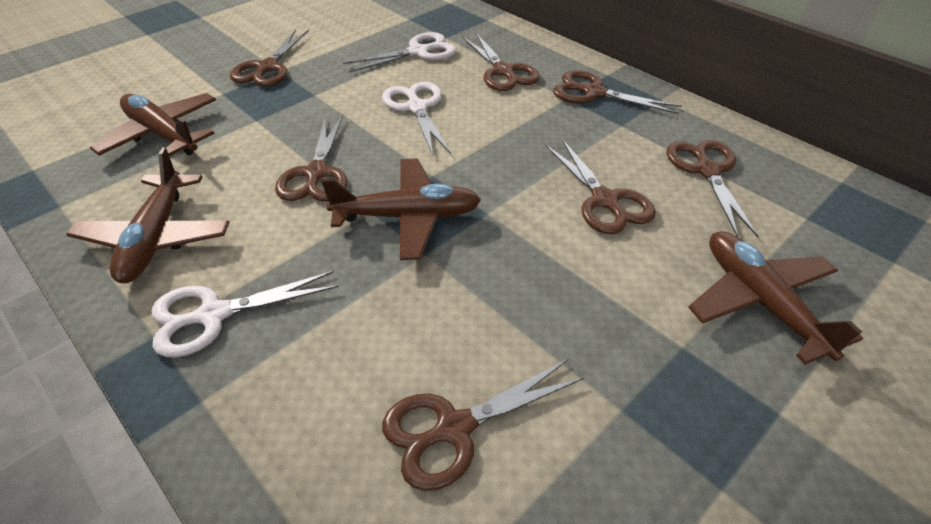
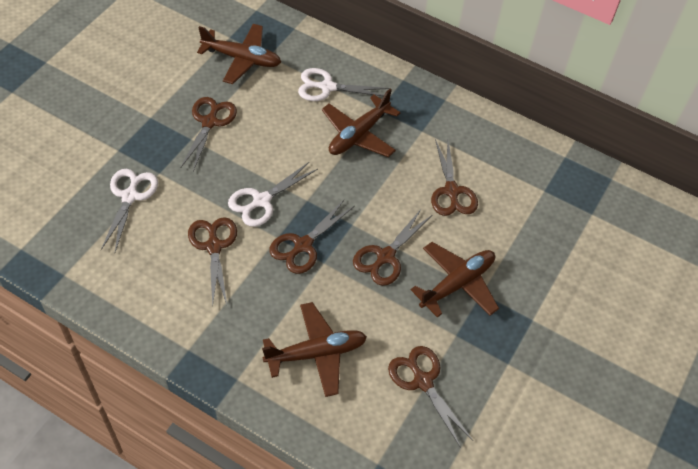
brown scissors: 7 -> 6

